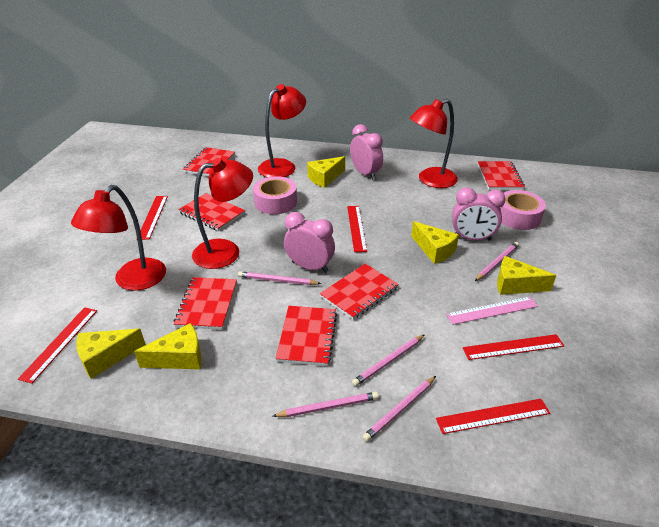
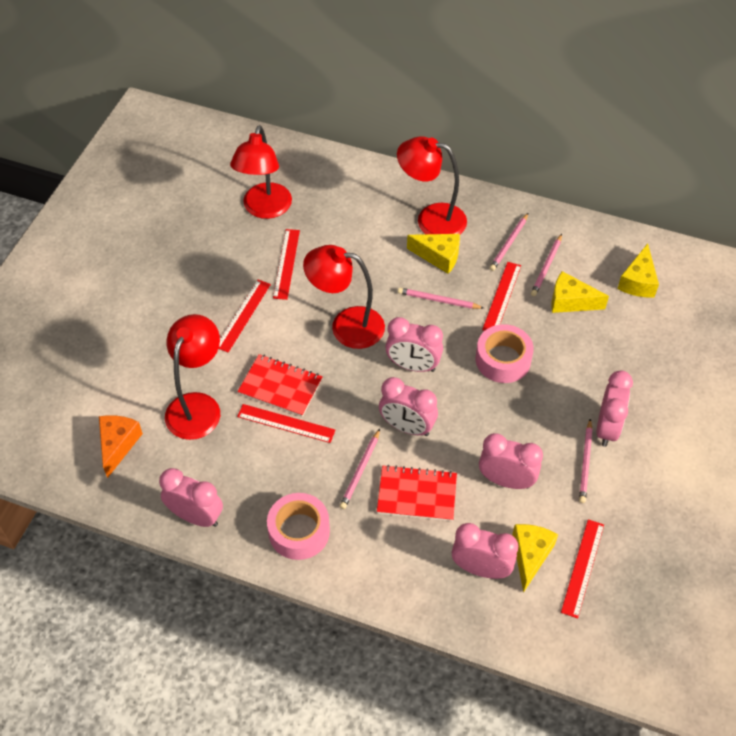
orange cheese: 0 -> 1
pink clock: 3 -> 6
pink ruler: 1 -> 0
red notebook: 6 -> 2
yellow cheese: 5 -> 4

